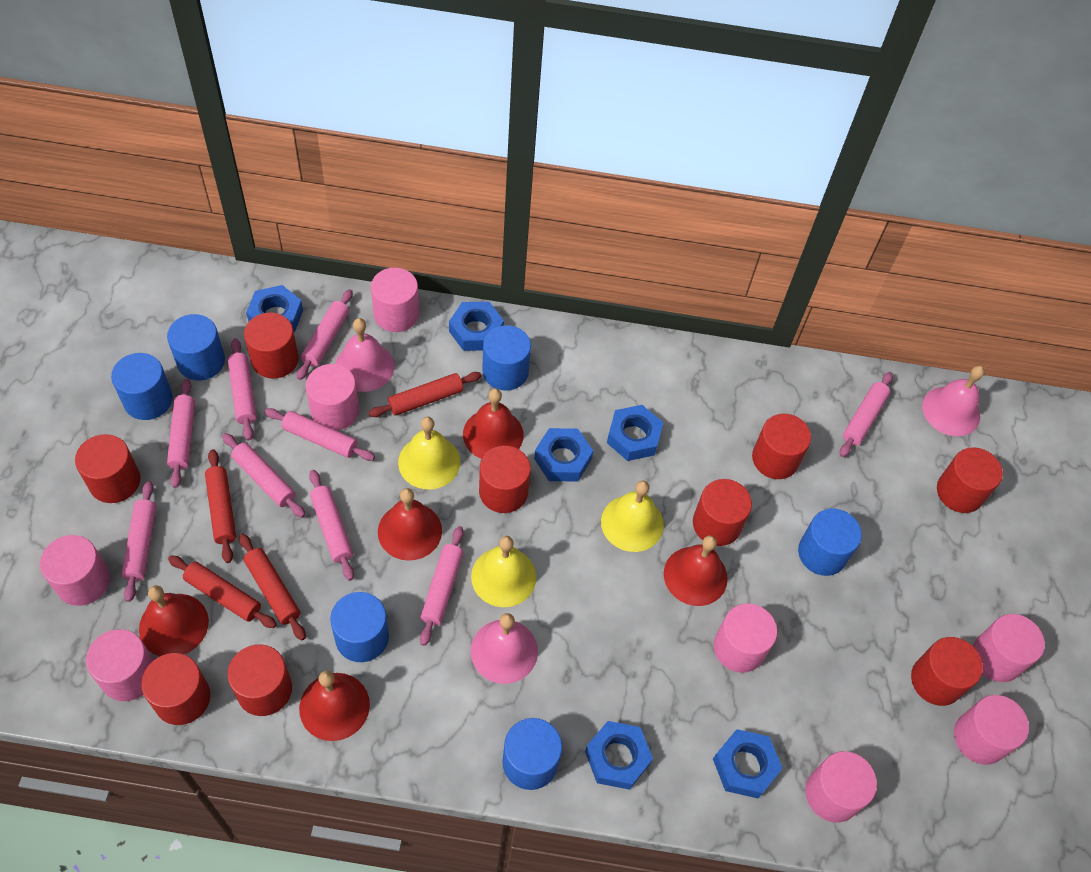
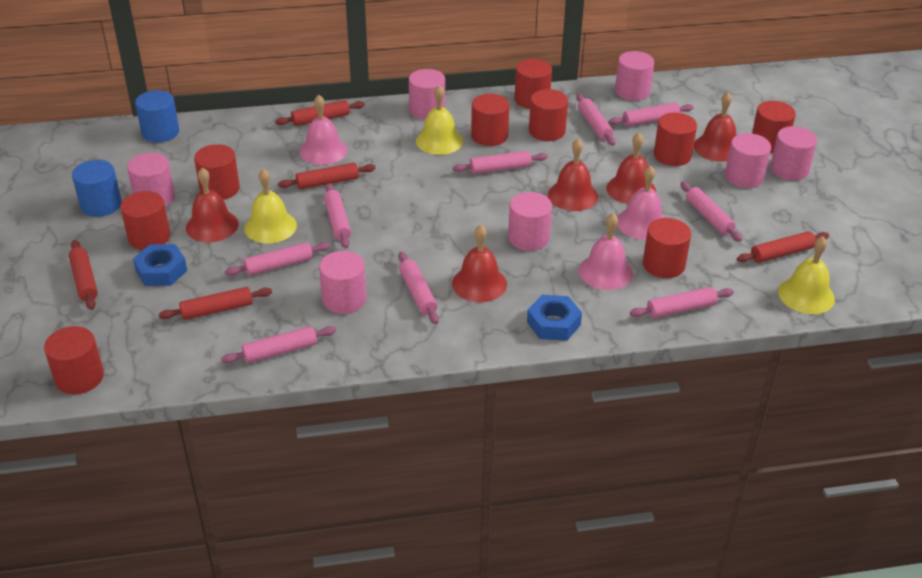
blue cylinder: 6 -> 2
blue nut: 6 -> 2
pink cylinder: 8 -> 7
red rolling pin: 4 -> 5

